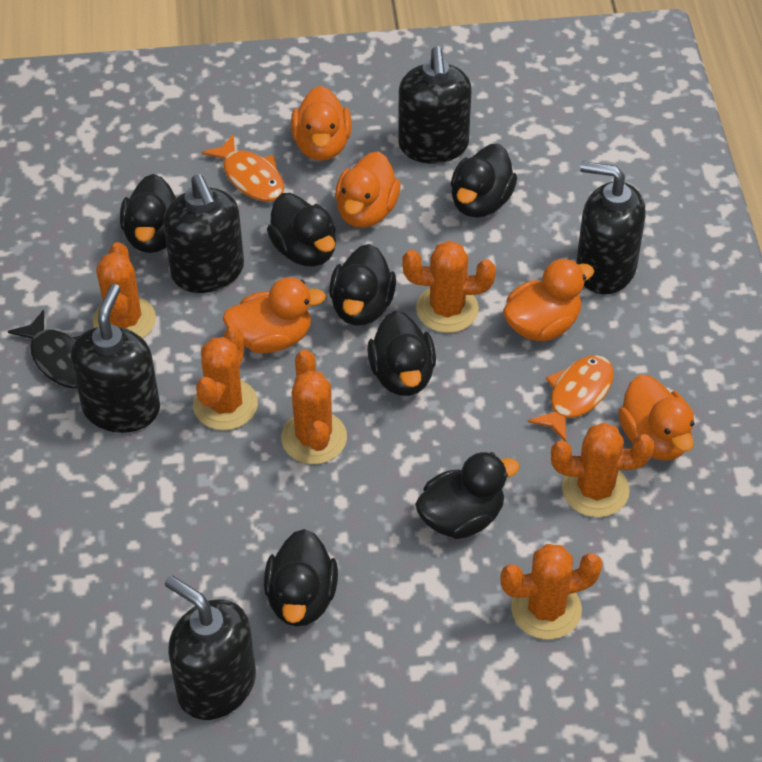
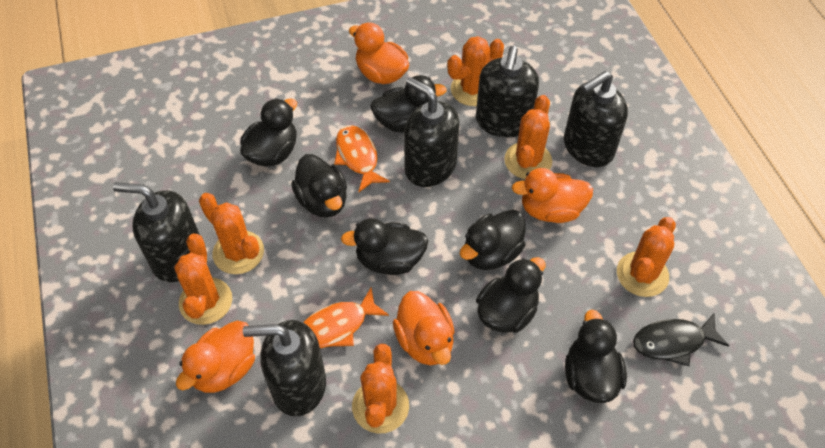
orange duck: 5 -> 4

